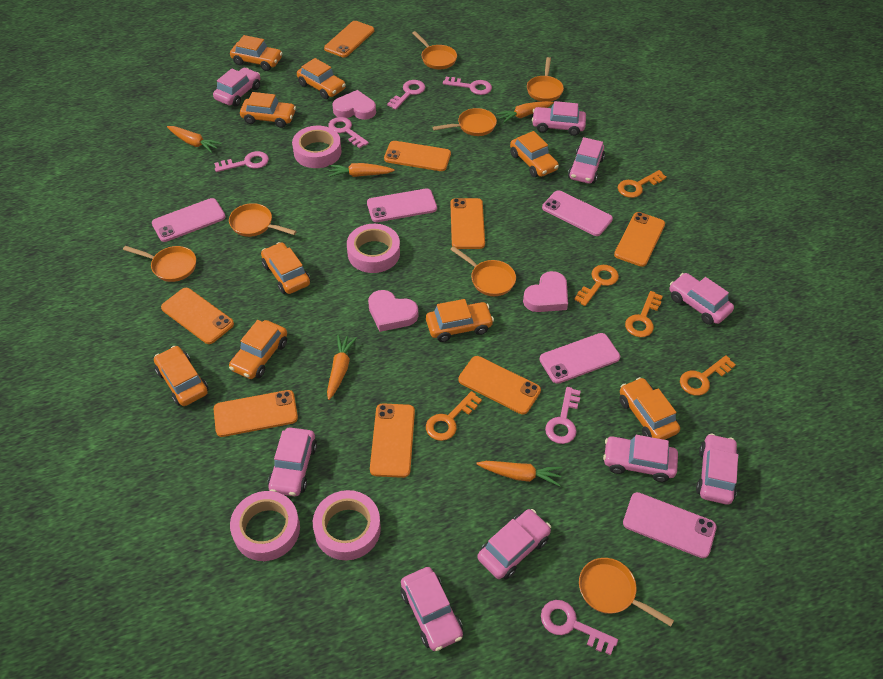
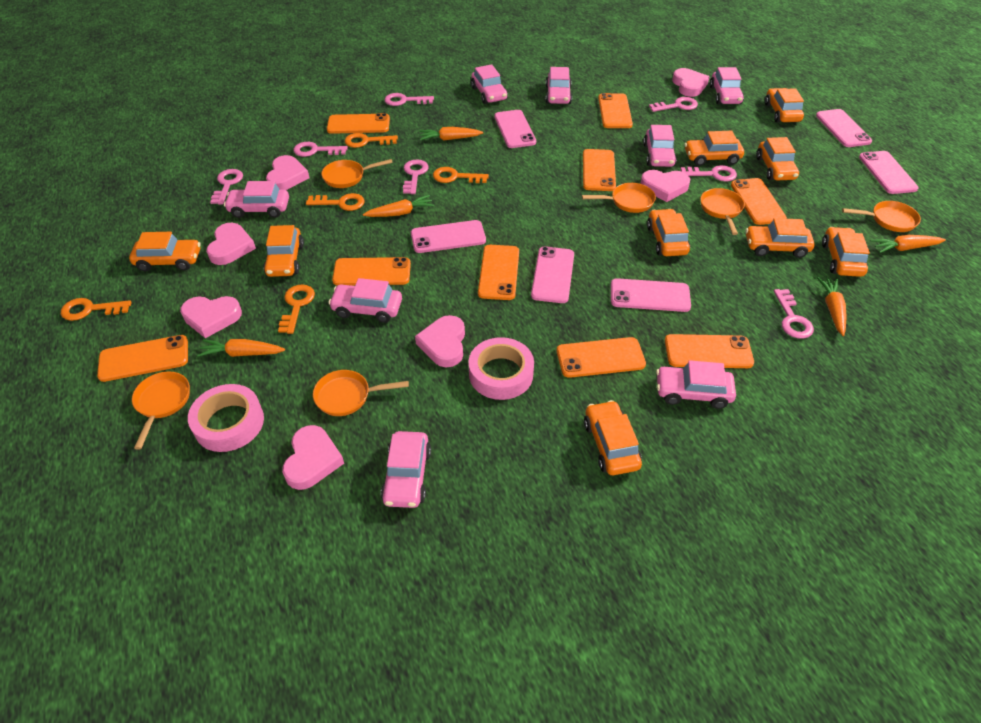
orange pan: 7 -> 6
orange phone: 8 -> 9
pink car: 9 -> 8
pink heart: 3 -> 7
pink key: 6 -> 7
pink phone: 5 -> 6
pink tape: 4 -> 2

